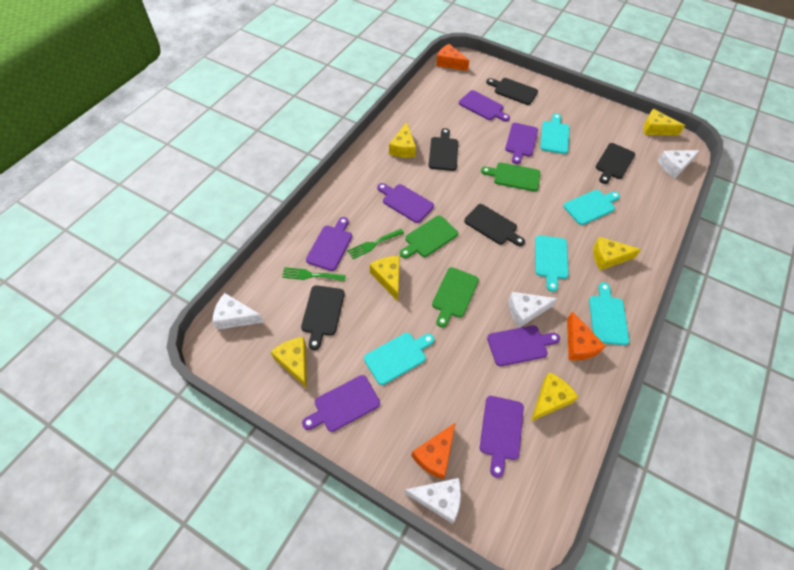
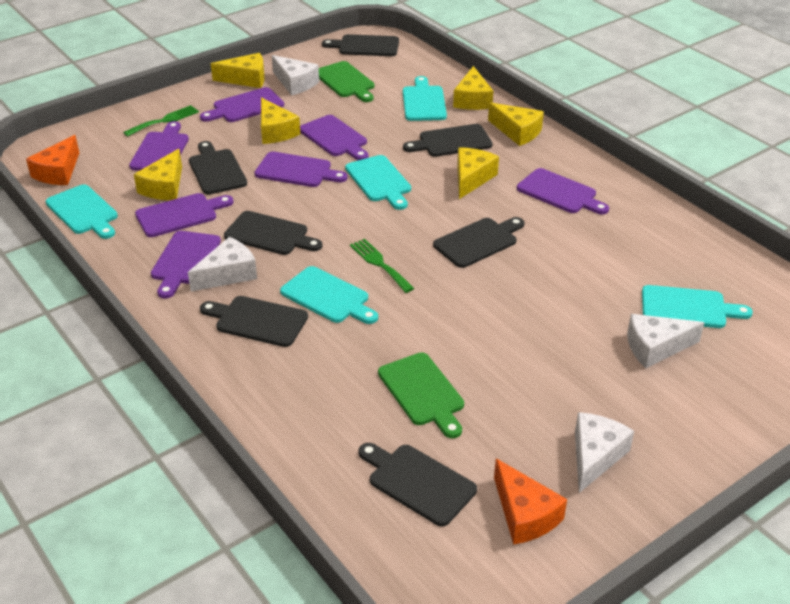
black cutting board: 5 -> 7
green cutting board: 3 -> 2
orange cheese: 3 -> 2

